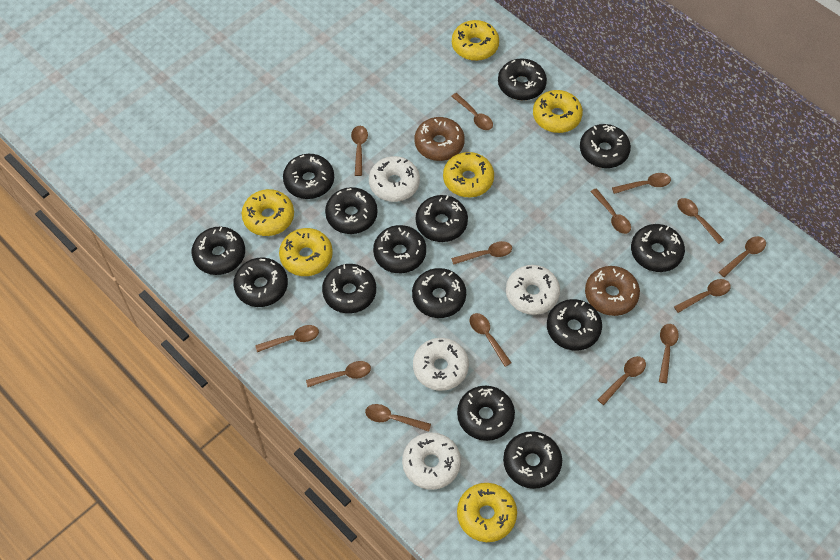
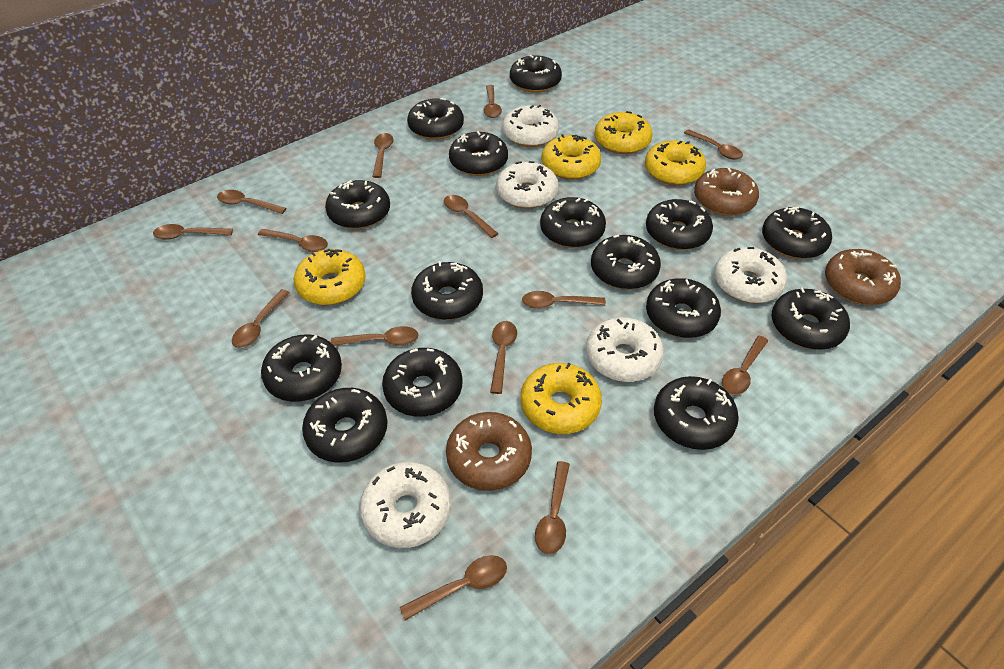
black donut: 14 -> 15
brown donut: 2 -> 3
white donut: 4 -> 5
yellow donut: 6 -> 5

